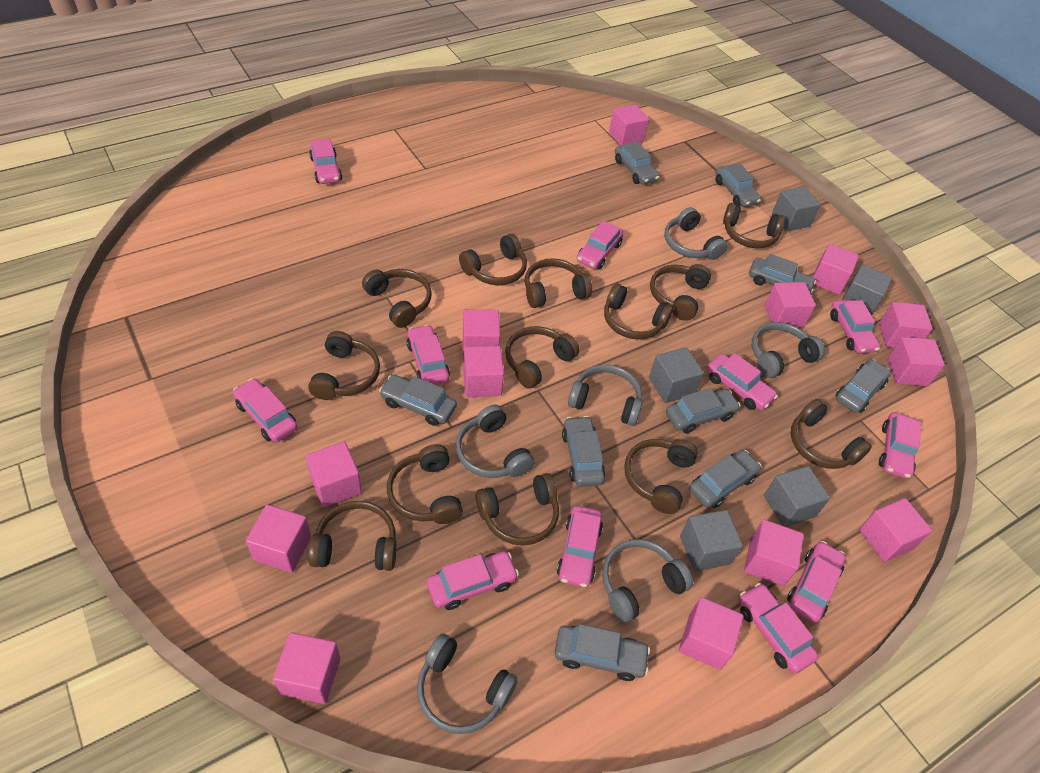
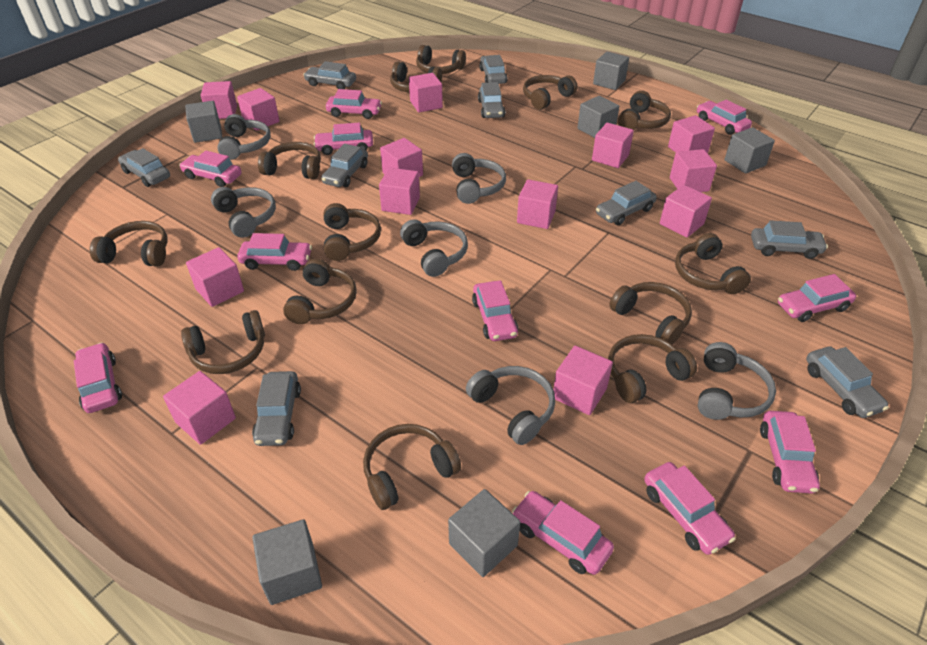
grey cube: 5 -> 6

